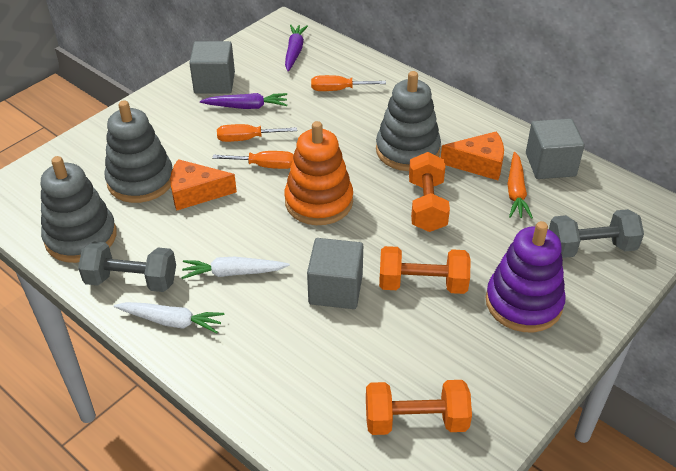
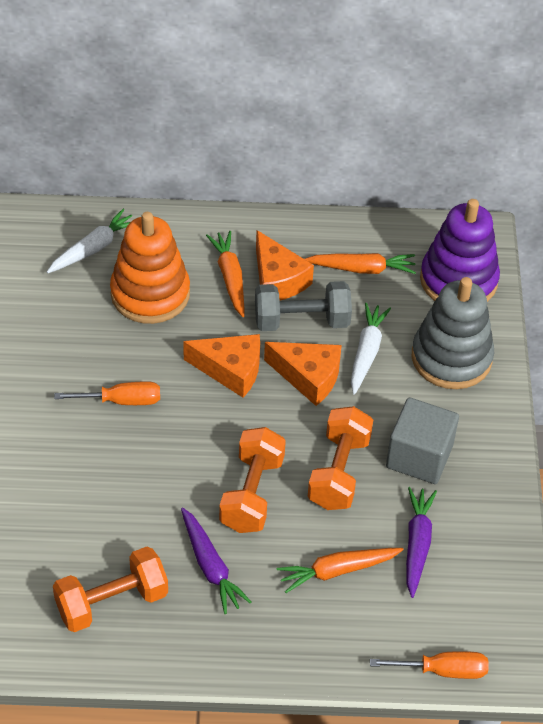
grey cube: 3 -> 1
grey dumbbell: 2 -> 1
grey stacking toy: 3 -> 1
orange carrot: 1 -> 3
orange cheese: 2 -> 3
orange screwdriver: 3 -> 2

